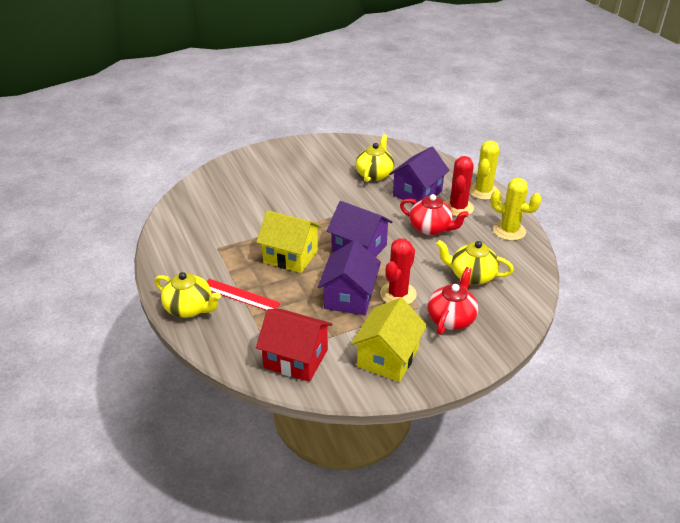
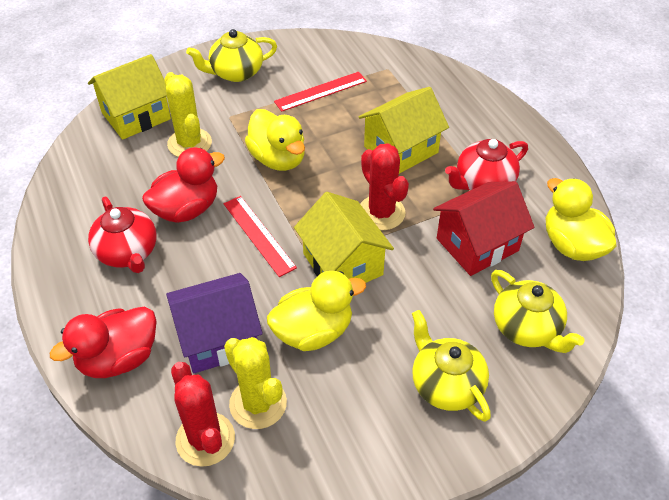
purple house: 3 -> 1
red duck: 0 -> 2
red ruler: 1 -> 2
yellow duck: 0 -> 3
yellow house: 2 -> 3

